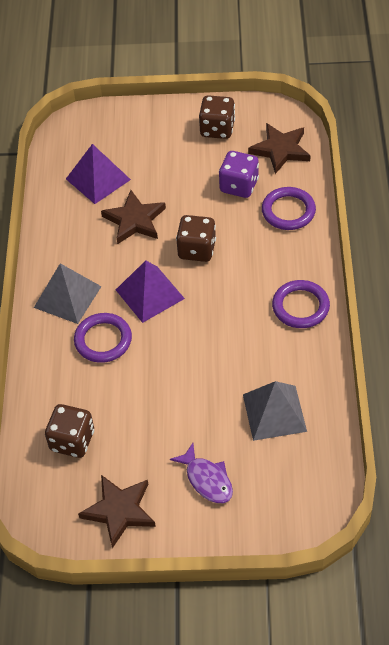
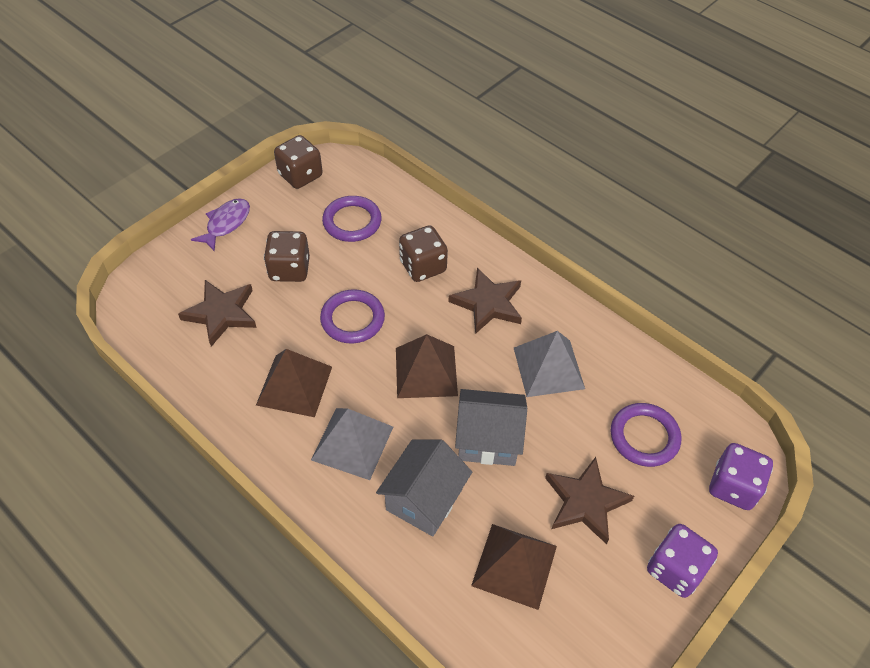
brown pyramid: 0 -> 3
grey house: 0 -> 2
purple dice: 1 -> 2
purple pyramid: 2 -> 0

